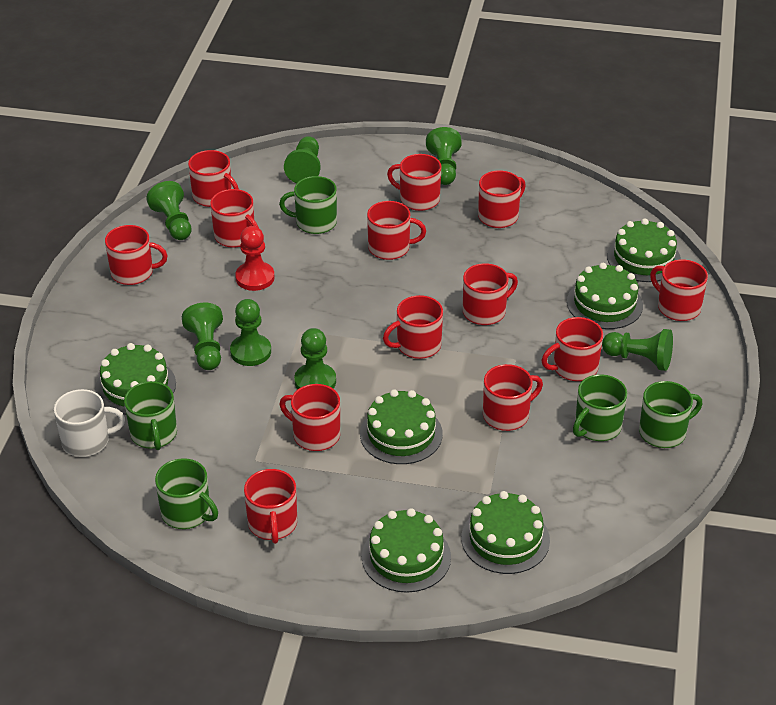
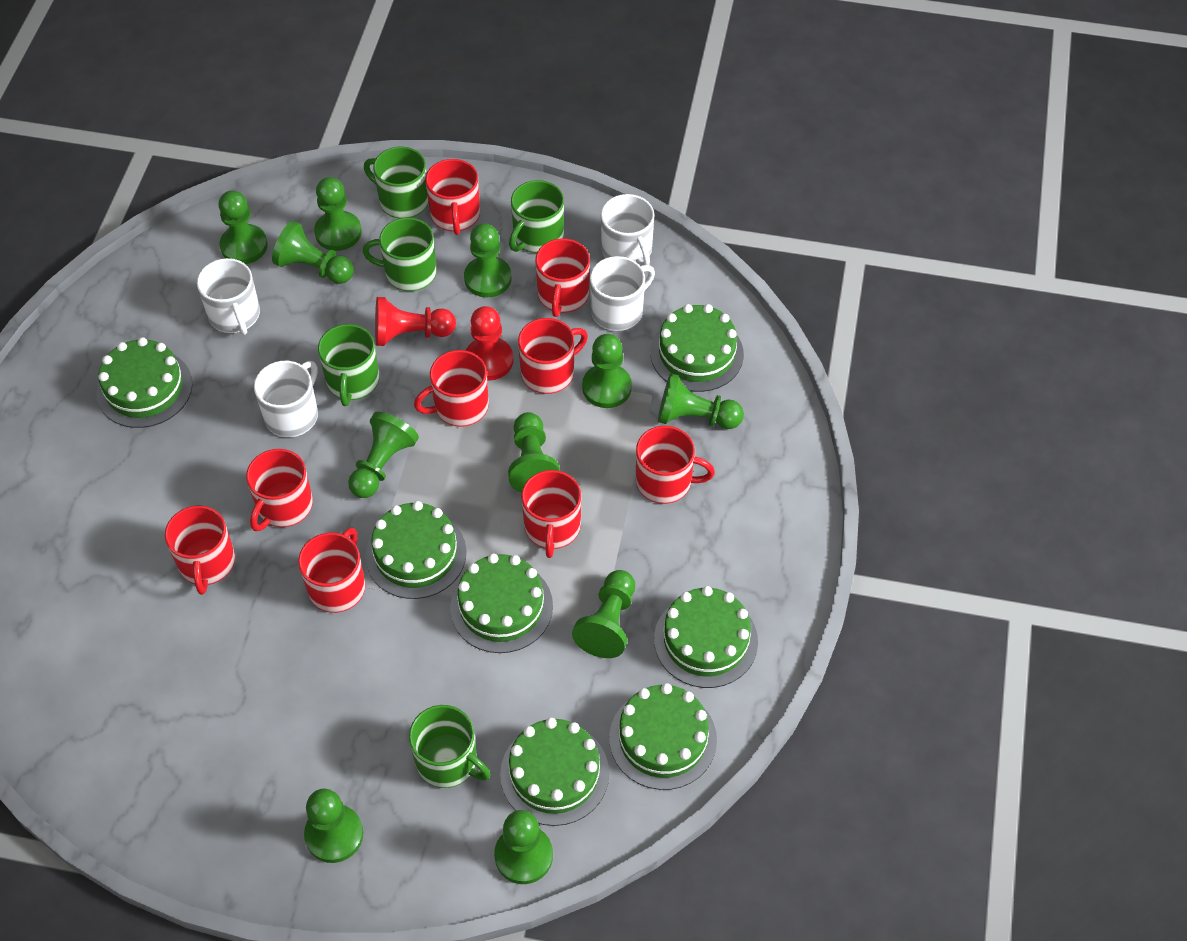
green cake: 6 -> 7
green pawn: 7 -> 11
red mug: 13 -> 9
red pawn: 1 -> 2
white mug: 1 -> 4

